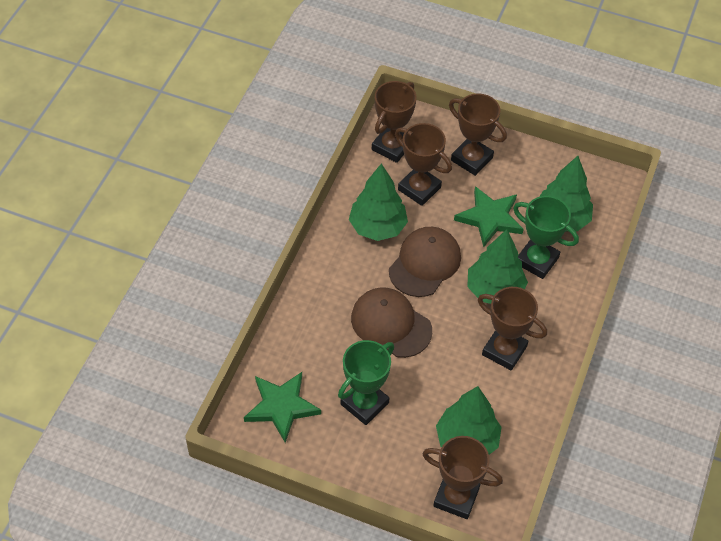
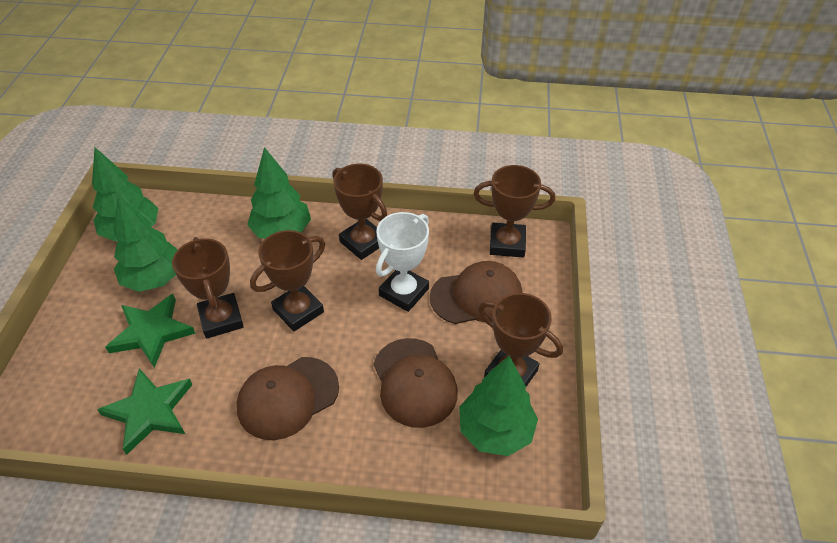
brown cap: 2 -> 3
green trophy: 2 -> 0
white trophy: 0 -> 1

